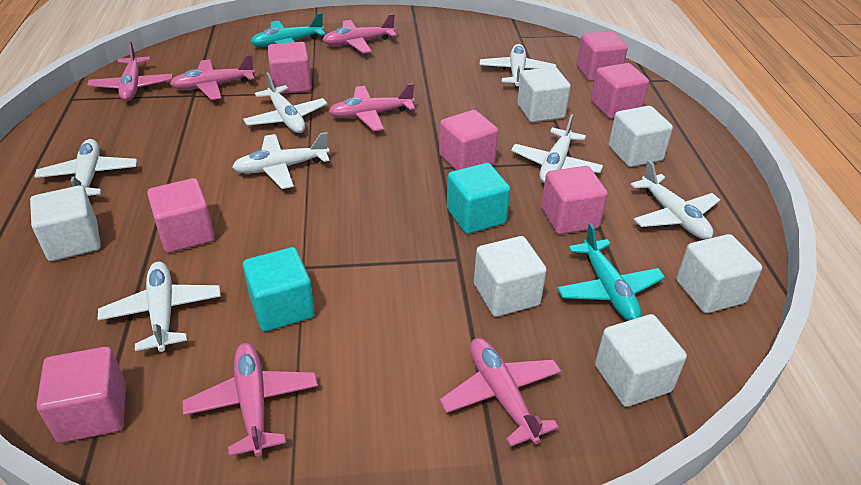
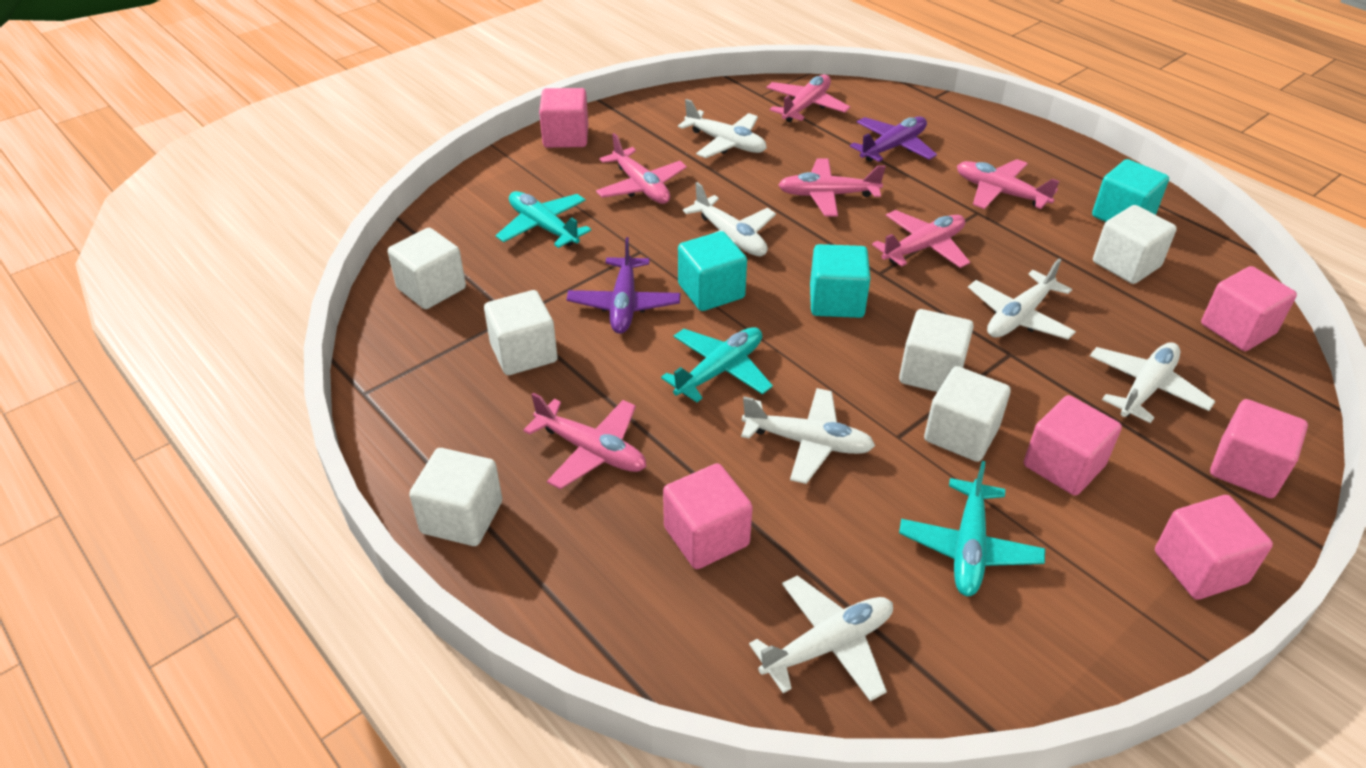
pink cube: 7 -> 6
purple plane: 0 -> 2
turquoise cube: 2 -> 3
turquoise plane: 2 -> 3
white plane: 7 -> 6

